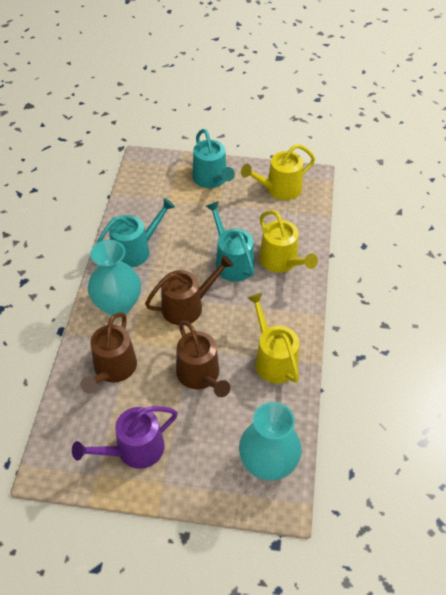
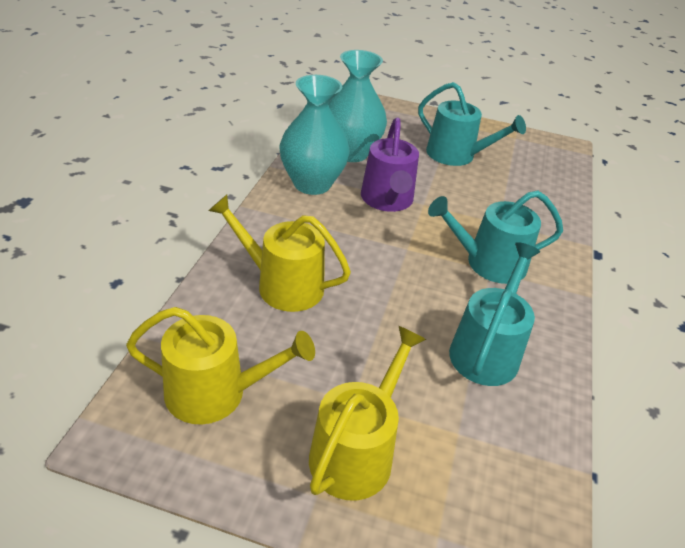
brown watering can: 3 -> 0

